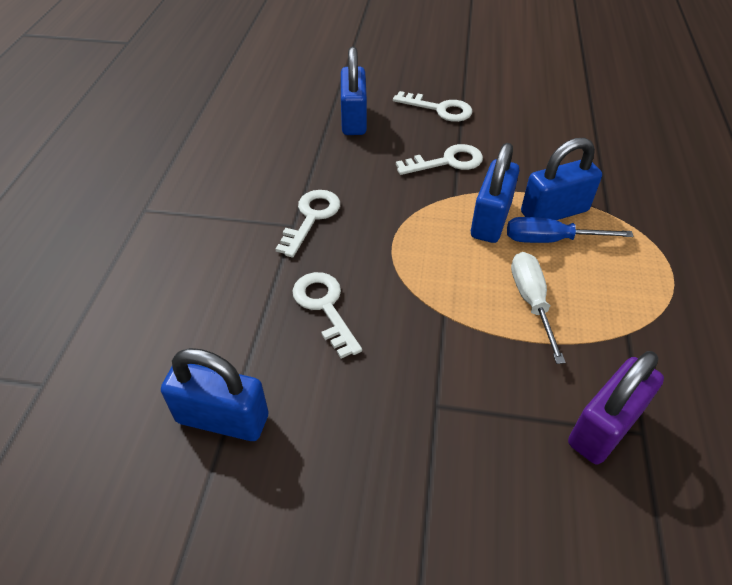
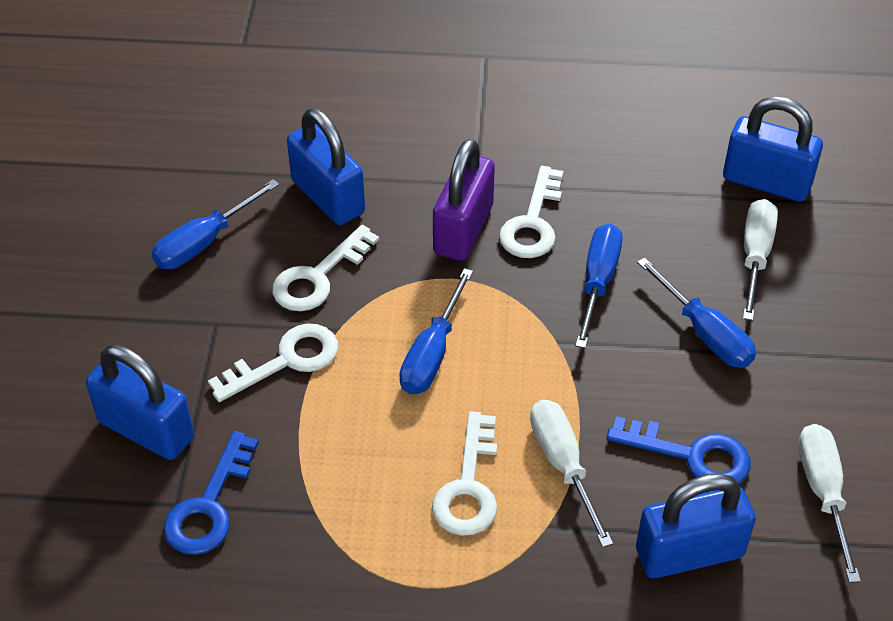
blue key: 0 -> 2
blue screwdriver: 1 -> 4
white screwdriver: 1 -> 3

